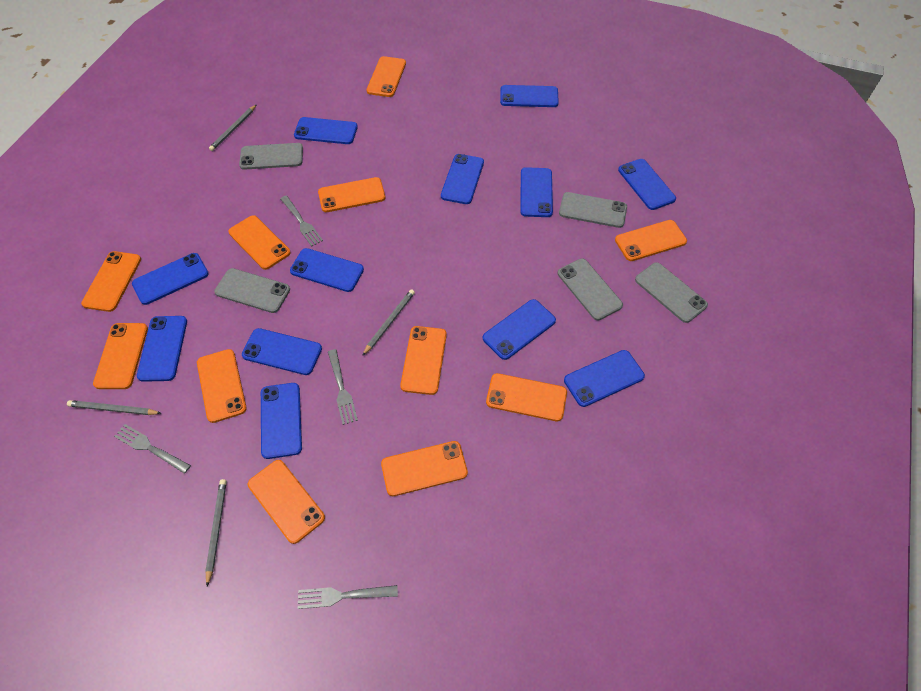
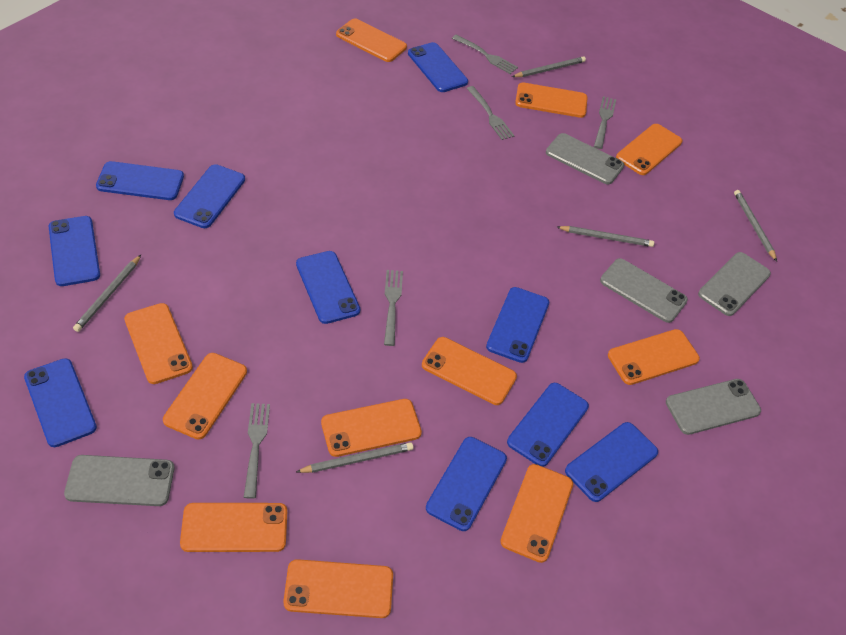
blue phone: 12 -> 10
grey fork: 4 -> 5
grey pencil: 4 -> 5

